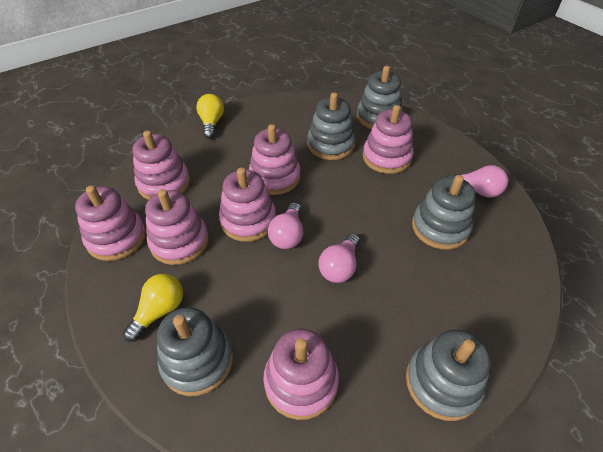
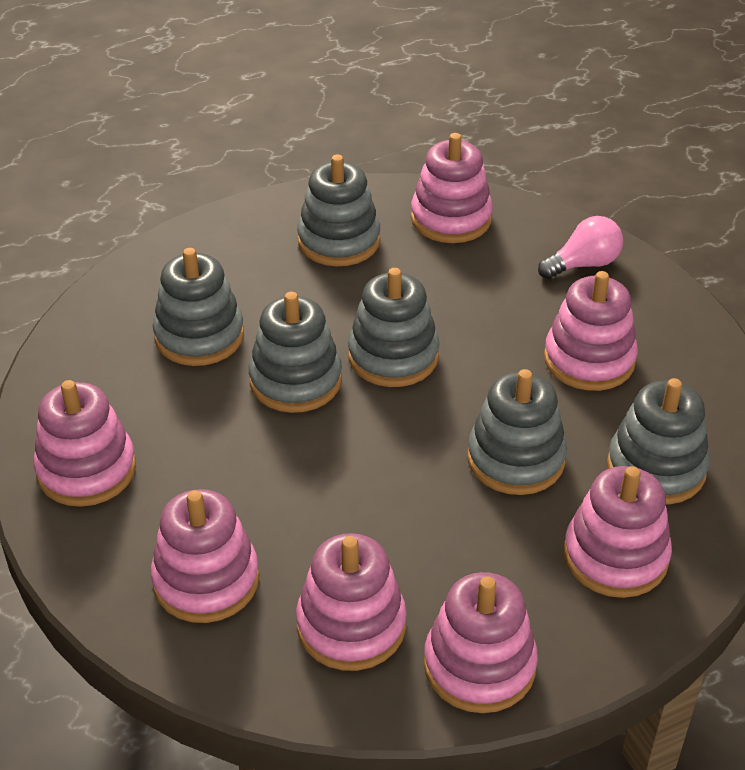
grey stacking toy: 5 -> 6
pink light bulb: 3 -> 1
yellow light bulb: 2 -> 0

